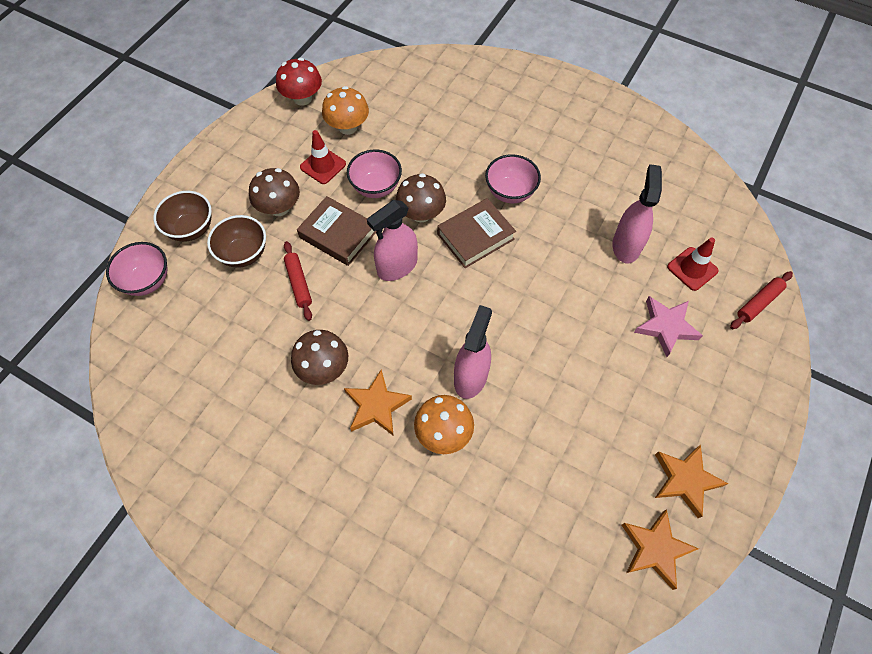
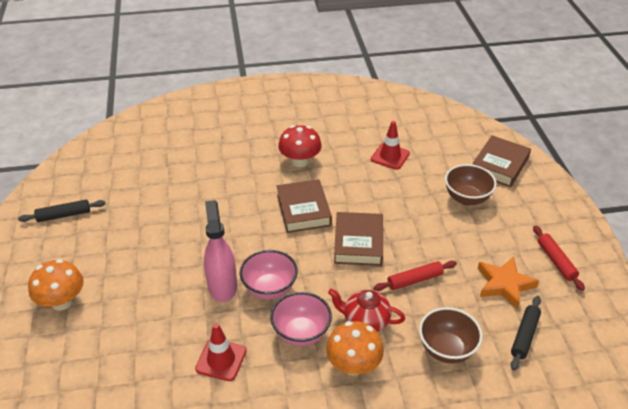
black rolling pin: 0 -> 2
brown book: 2 -> 3
brown mushroom: 3 -> 0
orange star: 3 -> 1
pink bowl: 3 -> 2
pink spray bottle: 3 -> 1
pink star: 1 -> 0
red teapot: 0 -> 1

